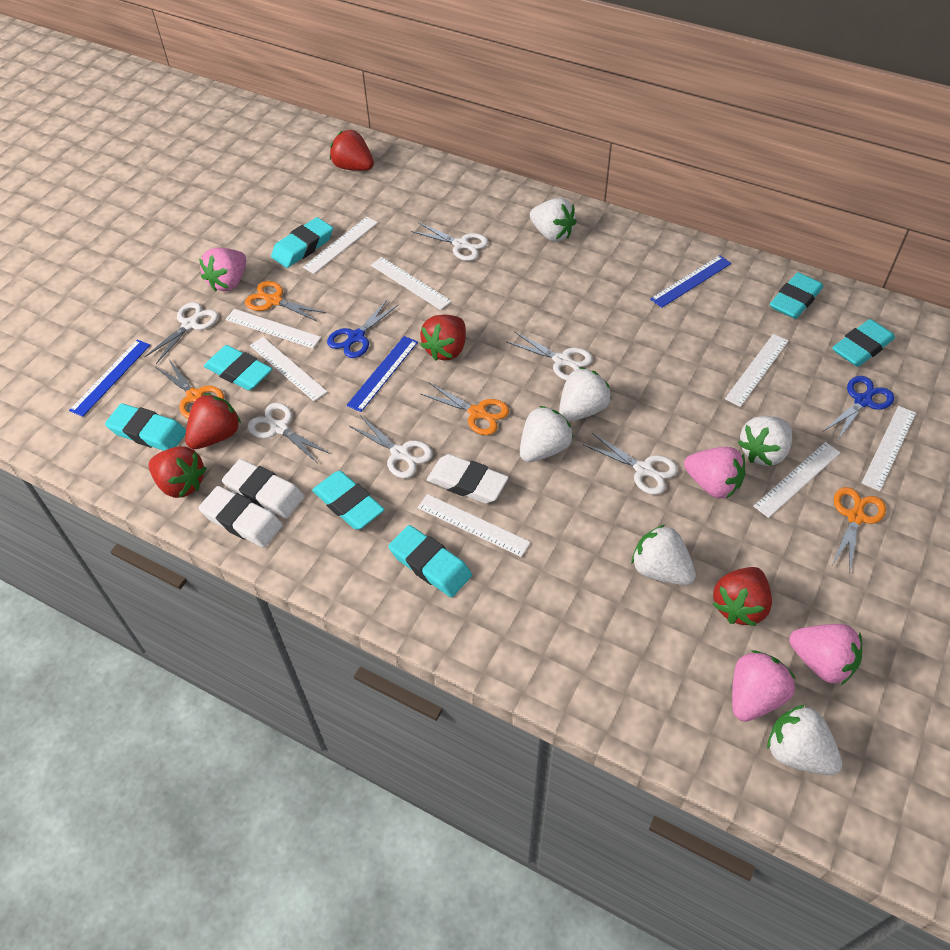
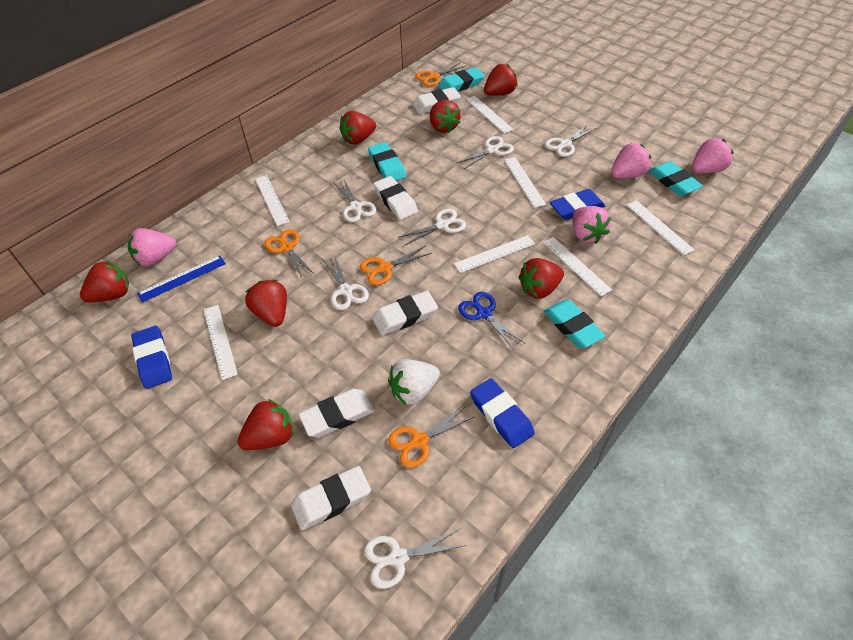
blue eraser: 0 -> 3
blue ruler: 3 -> 1
blue scissors: 2 -> 1
red strawberry: 5 -> 7
turquoise eraser: 7 -> 4
white eraser: 3 -> 5
white ruler: 8 -> 7
white strawberry: 6 -> 1

